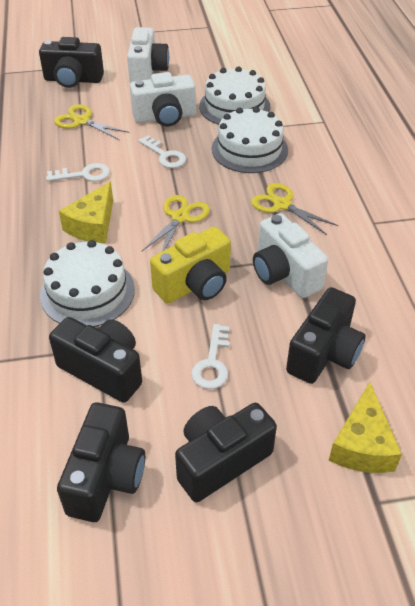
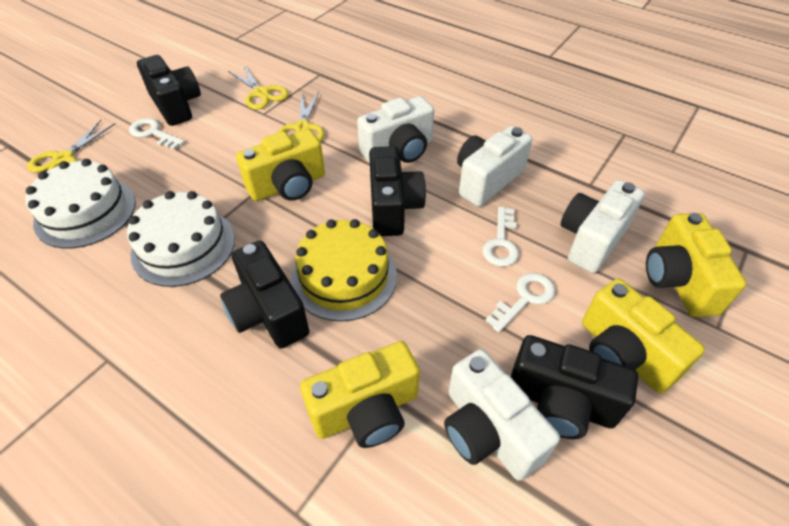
black camera: 5 -> 4
white cake: 3 -> 2
white camera: 3 -> 4
yellow cake: 0 -> 1
yellow camera: 1 -> 4
yellow cheese: 2 -> 0

